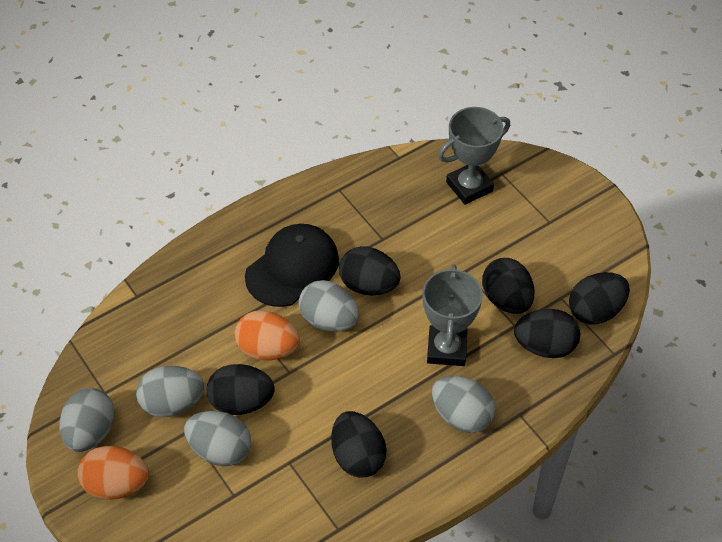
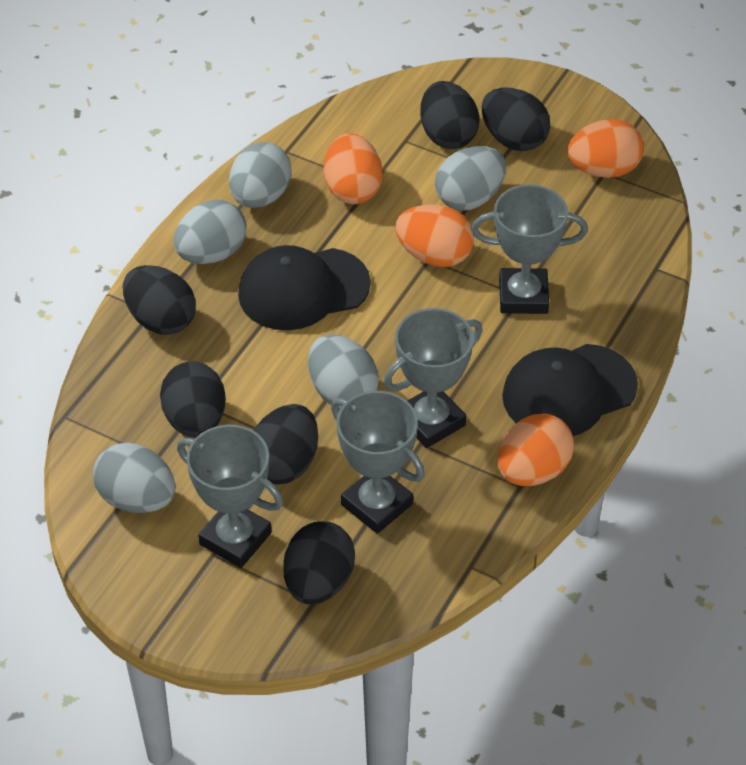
black cap: 1 -> 2
grey trophy: 2 -> 4
orange egg: 2 -> 4

